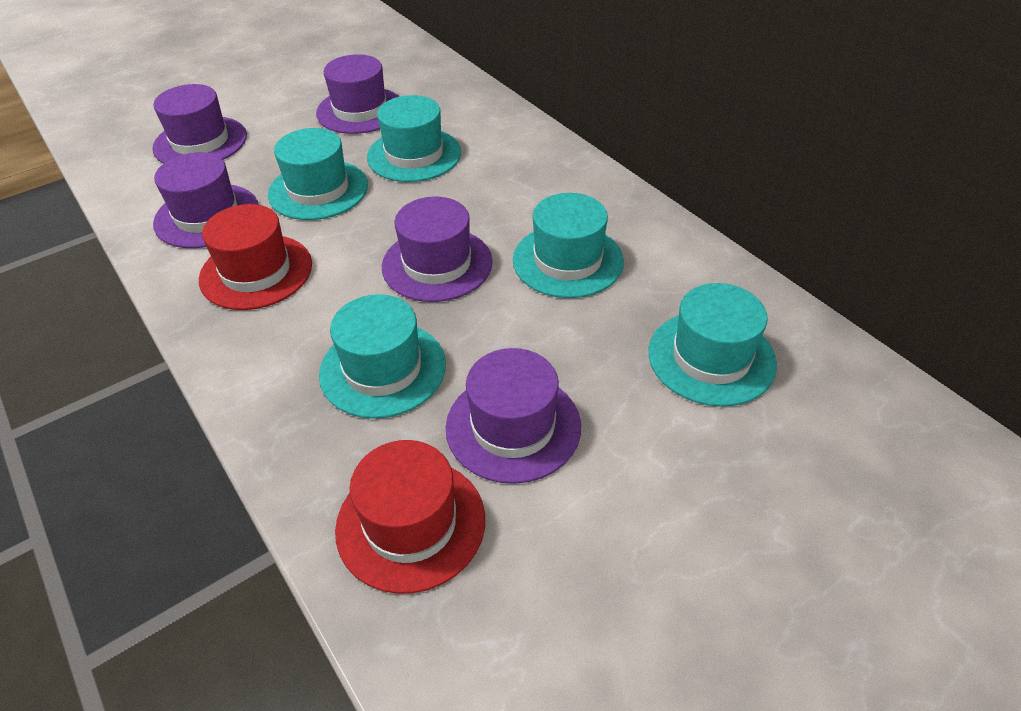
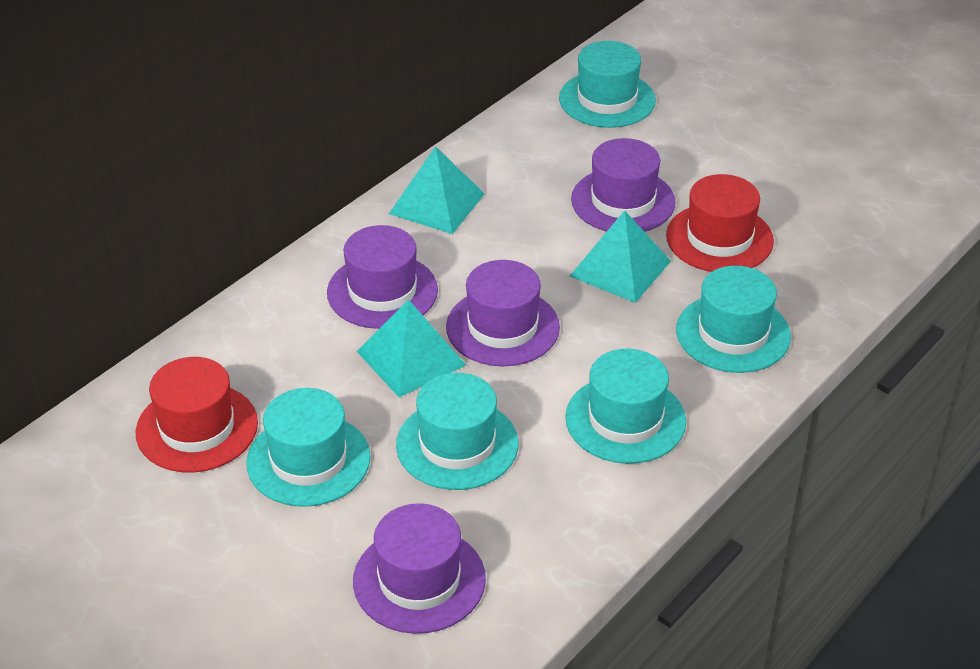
purple hat: 5 -> 4
turquoise pyramid: 0 -> 3

